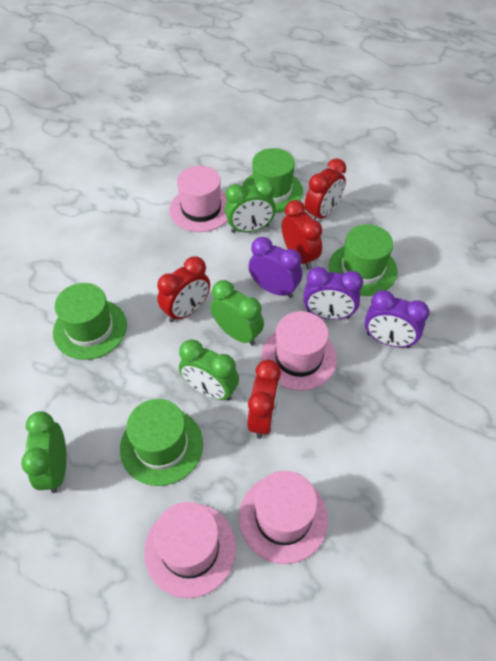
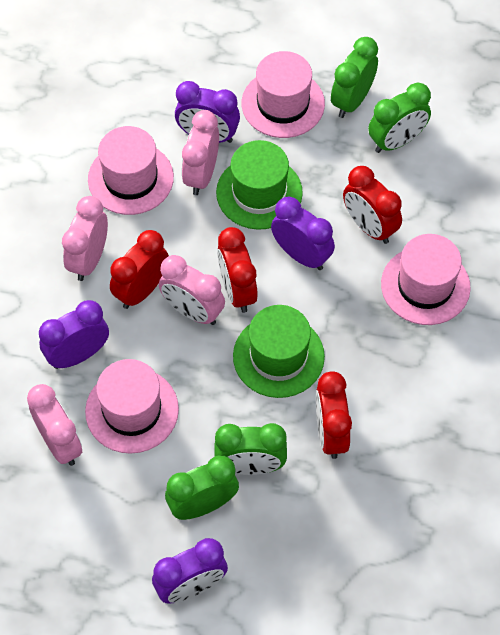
green hat: 4 -> 2
pink clock: 0 -> 4
purple clock: 3 -> 4

